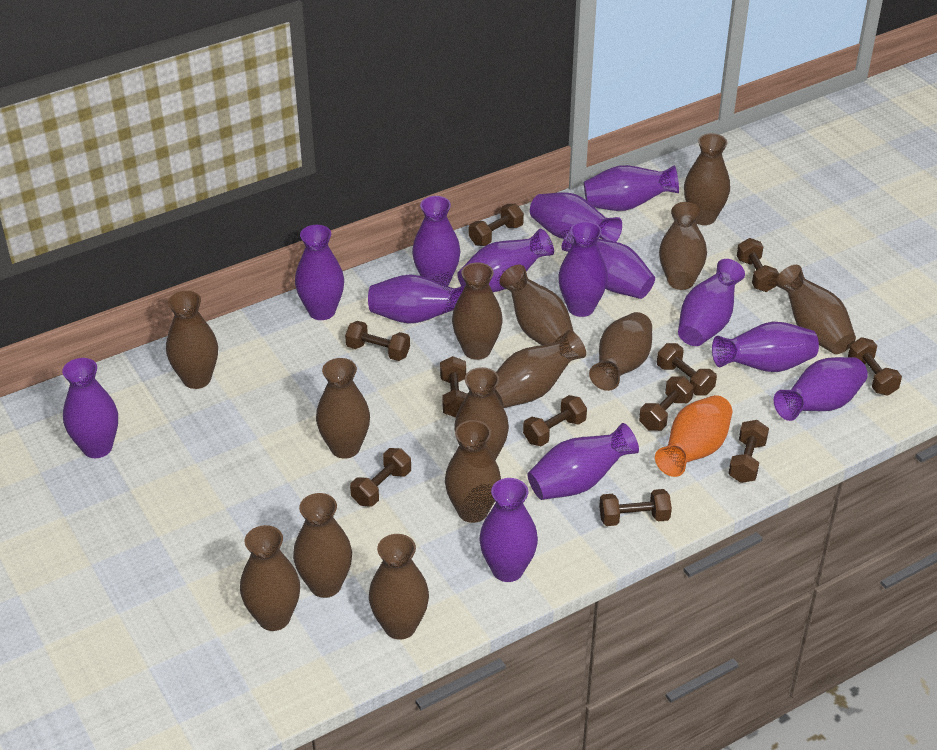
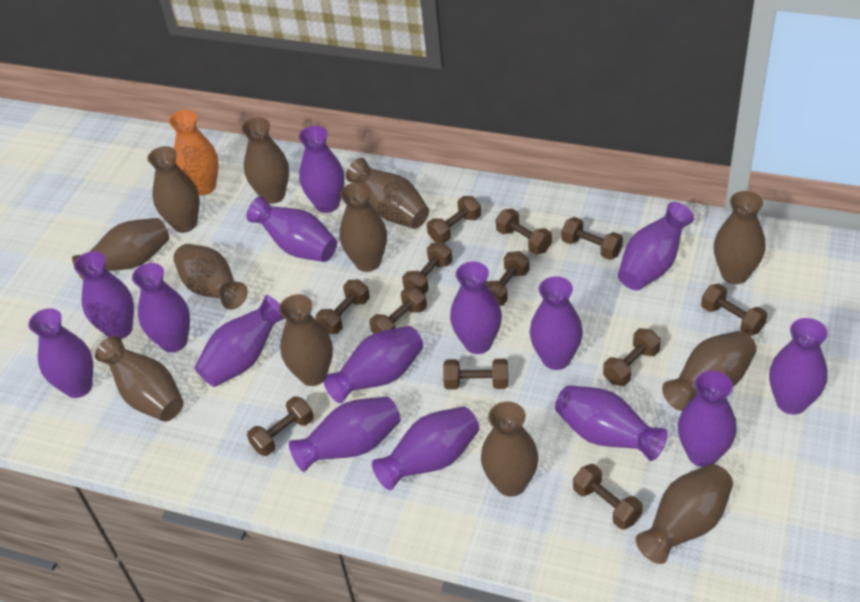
brown dumbbell: 11 -> 12
brown vase: 14 -> 12
purple vase: 14 -> 15

